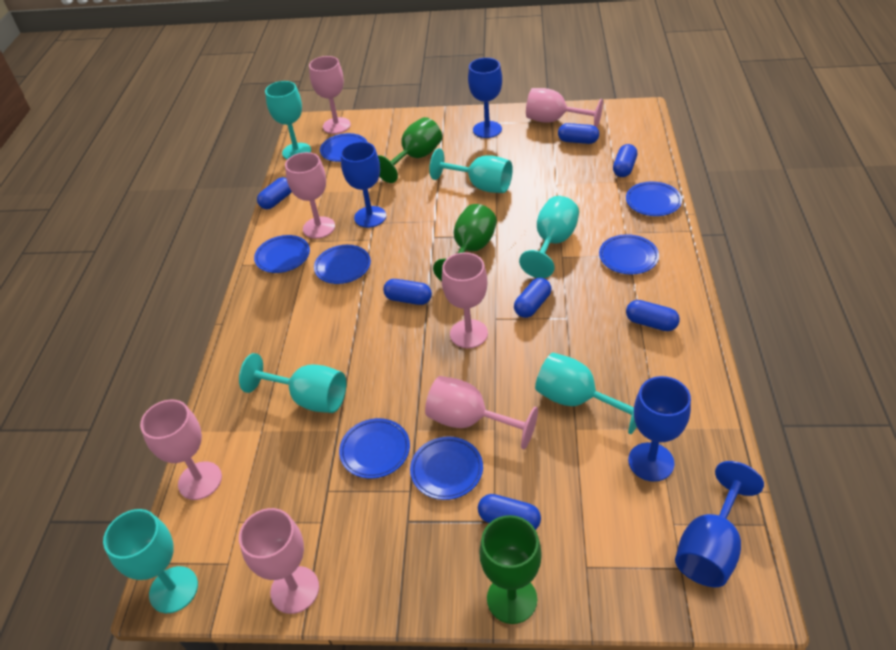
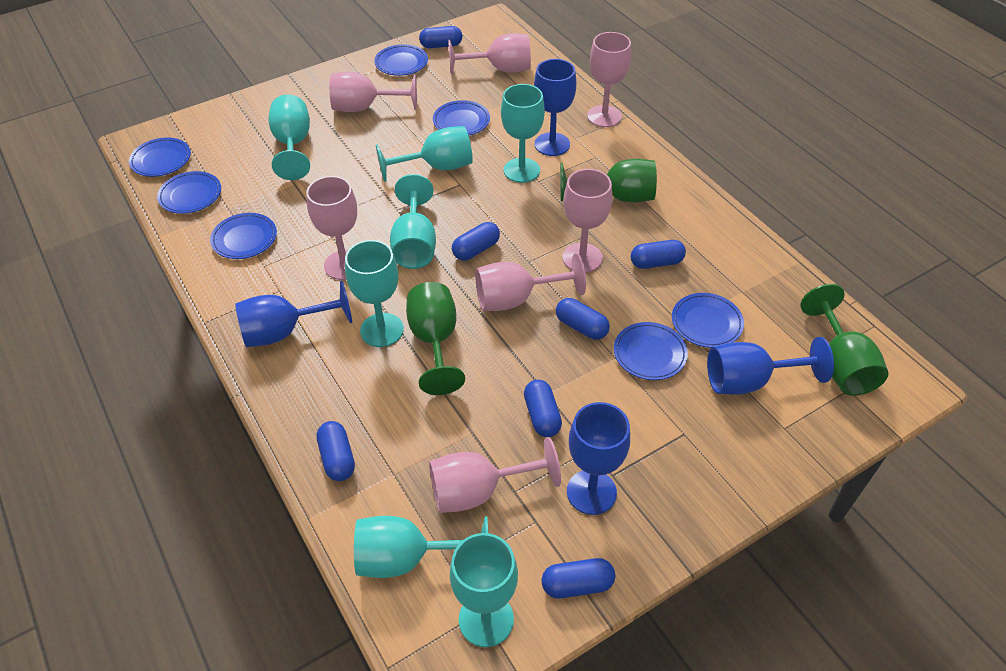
turquoise goblet: 6 -> 7

